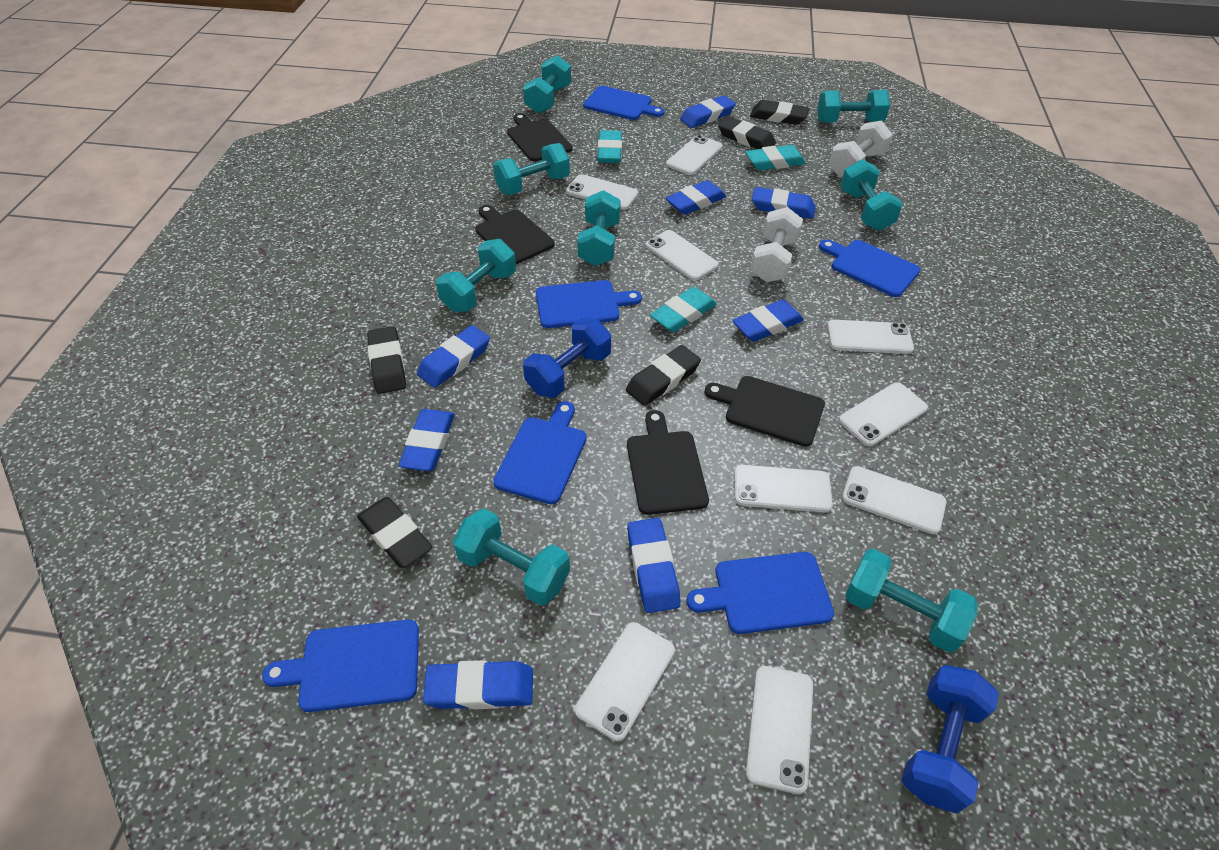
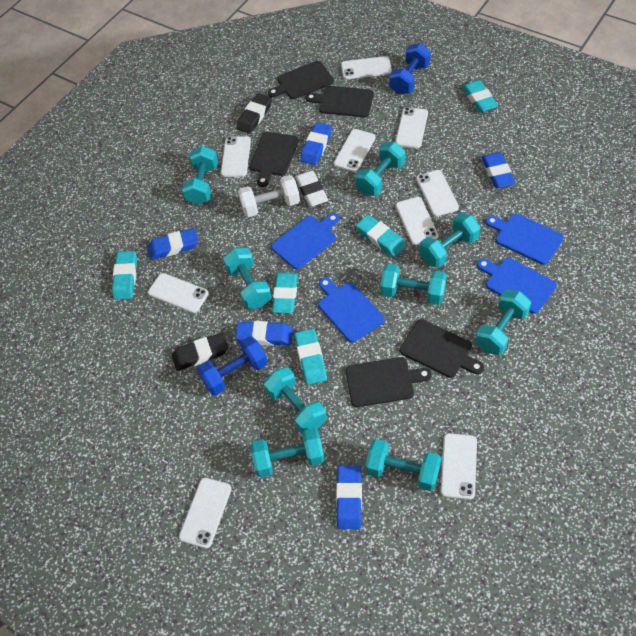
black cutting board: 4 -> 5
black eraser: 5 -> 2
blue cutting board: 6 -> 4
blue eraser: 8 -> 5
turquoise dumbbell: 8 -> 9
turquoise eraser: 3 -> 5
white dumbbell: 2 -> 1
white eraser: 0 -> 1

